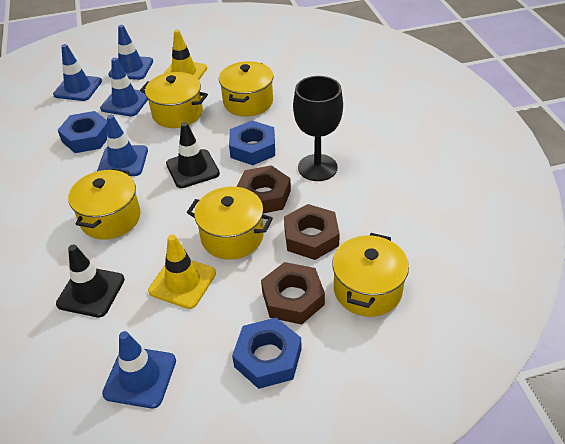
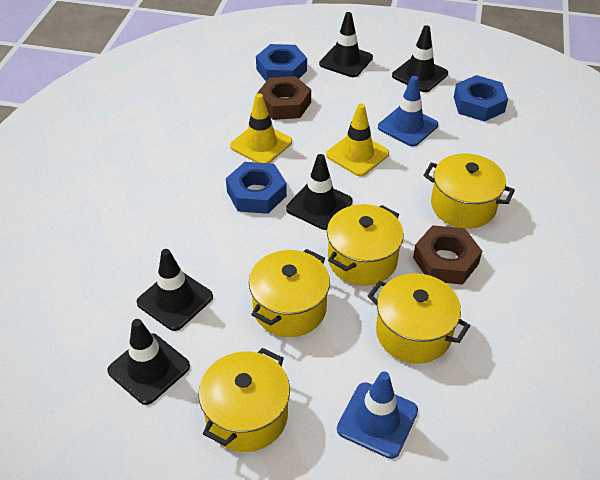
black goblet: 1 -> 0
black traffic cone: 2 -> 5
blue traffic cone: 5 -> 2
brown nut: 3 -> 2

